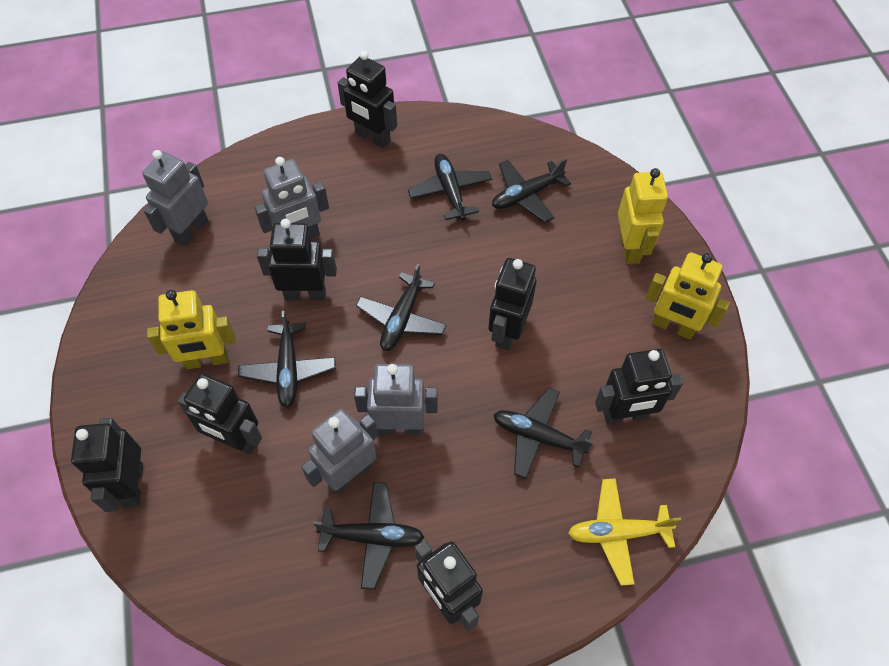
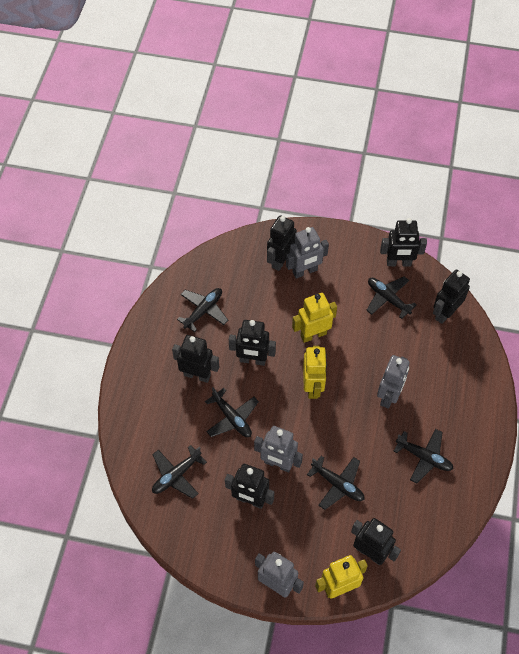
yellow plane: 1 -> 0

